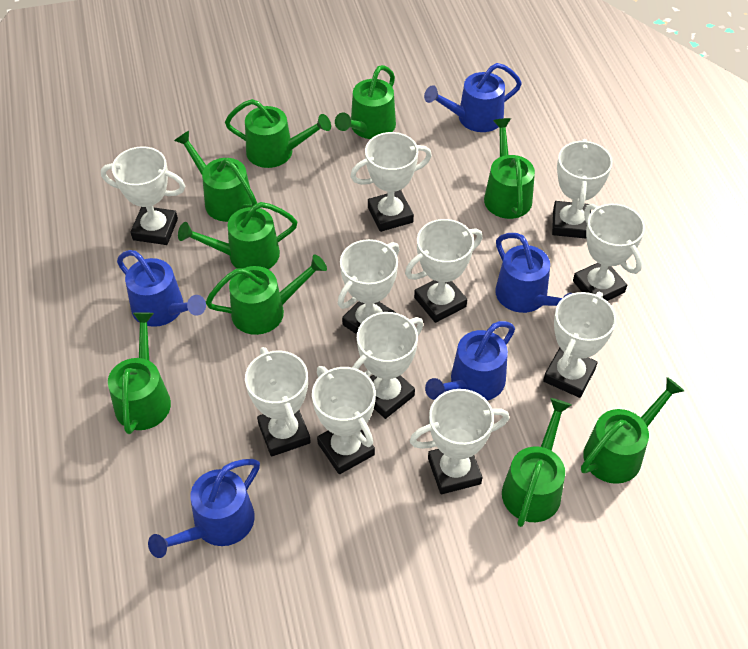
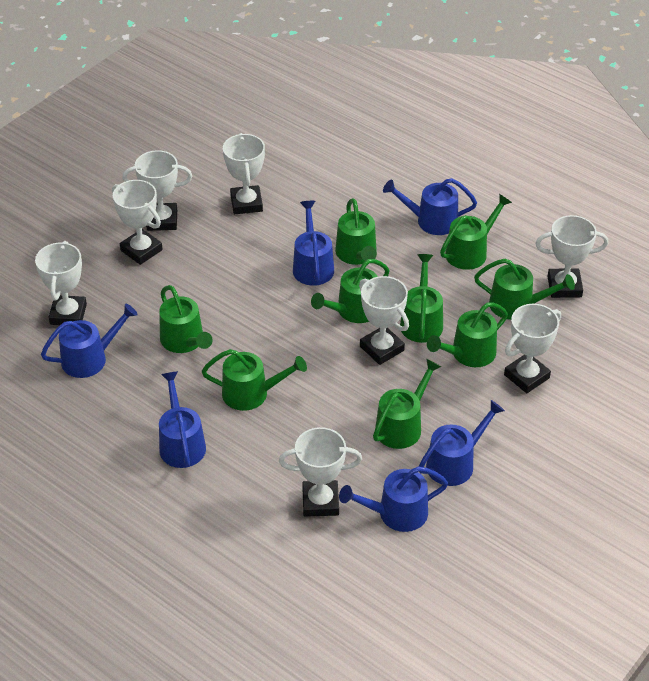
blue watering can: 5 -> 6
white trophy: 11 -> 8

